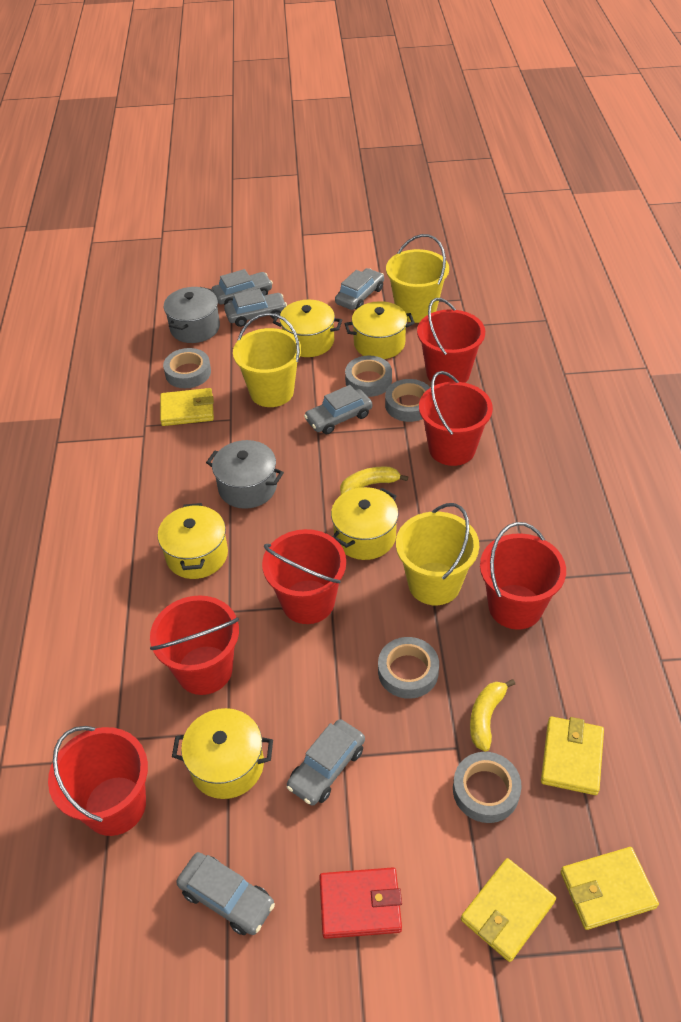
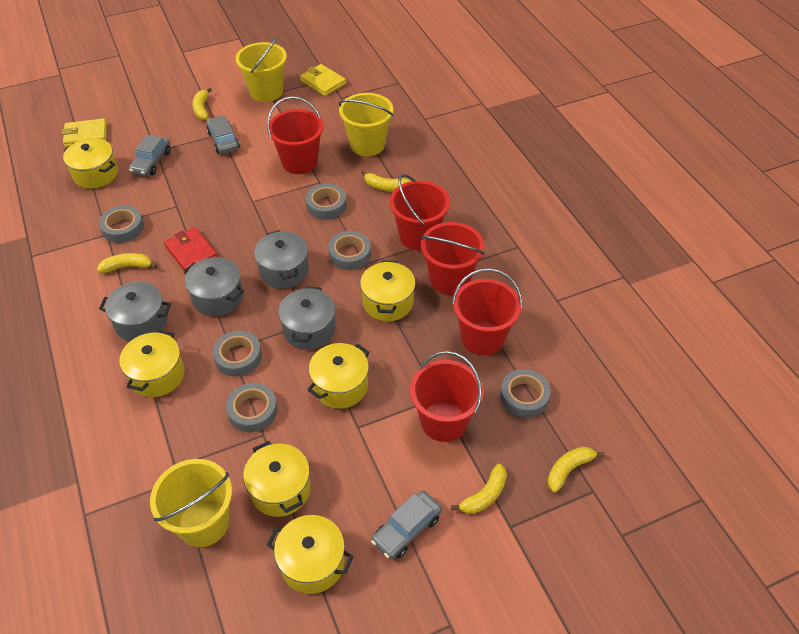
grey car: 6 -> 3
grey pot: 2 -> 4
grey tape: 5 -> 6
red bucket: 6 -> 5
yellow banana: 2 -> 5
yellow pot: 5 -> 6
yellow wallet: 4 -> 2

